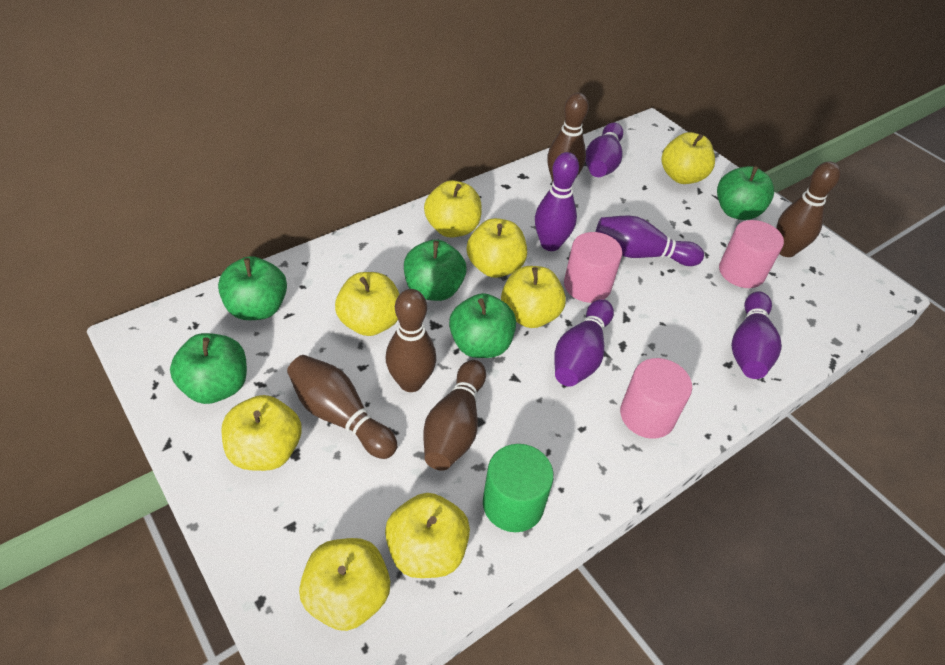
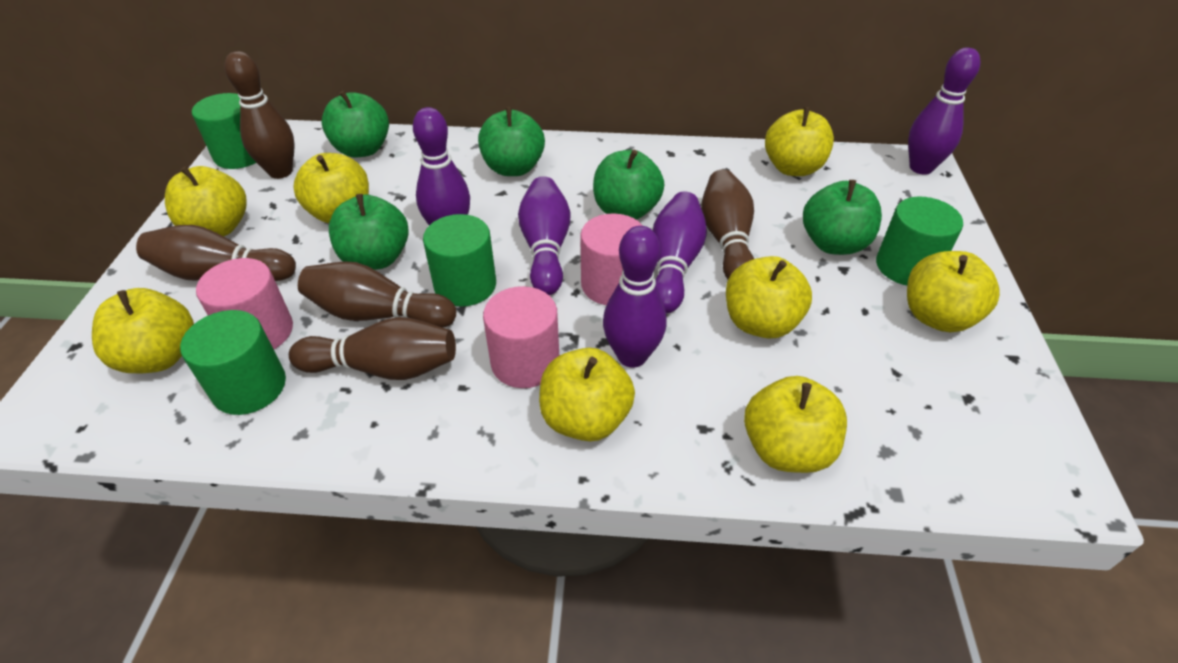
green cylinder: 1 -> 4

